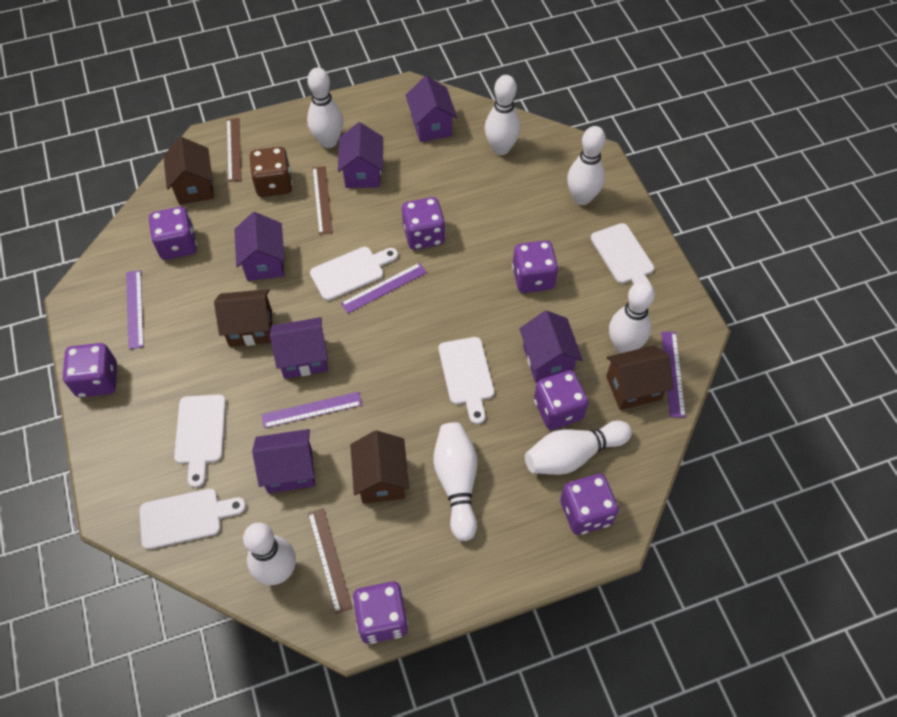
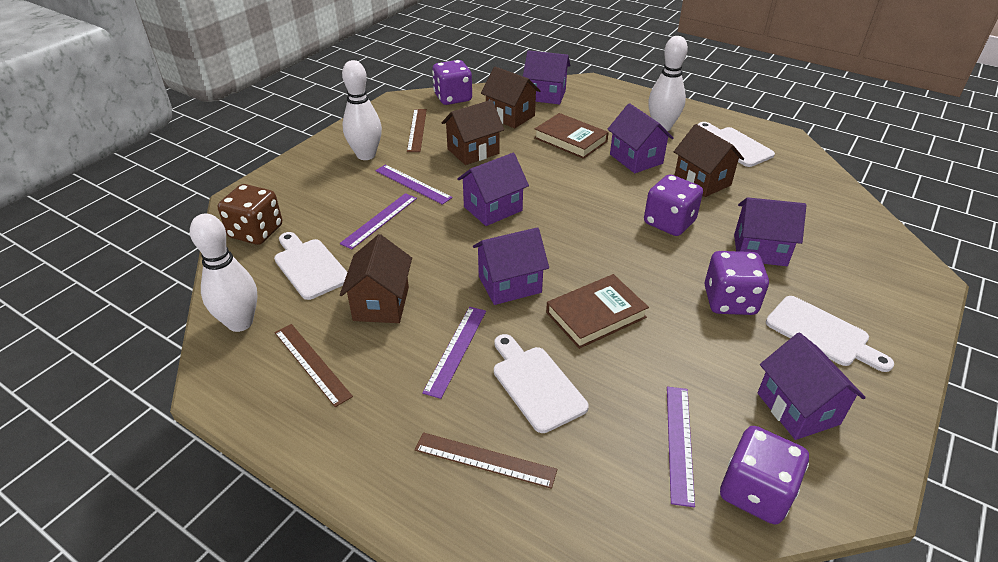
brown book: 0 -> 2
purple dice: 7 -> 4
white bowling pin: 7 -> 3
white cutting board: 5 -> 4

